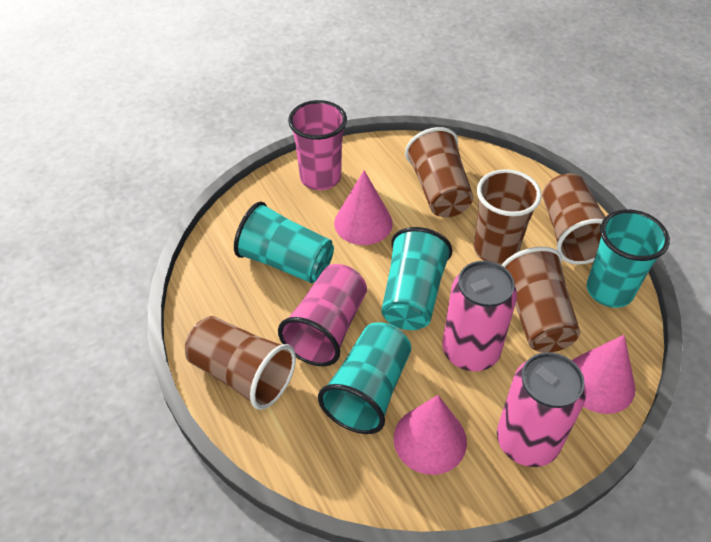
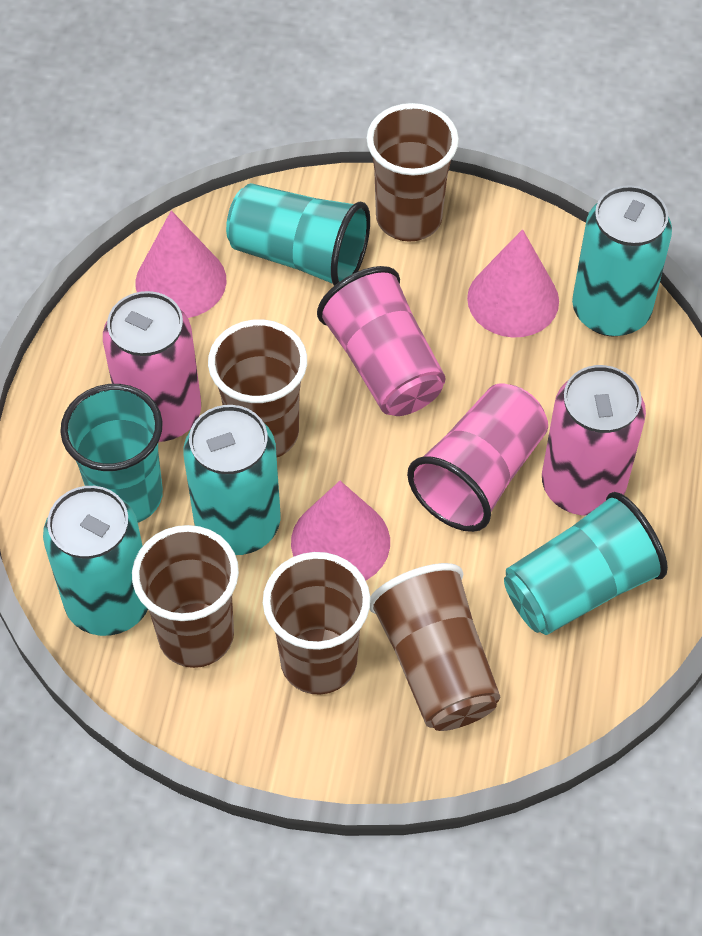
turquoise can: 0 -> 3
turquoise cup: 4 -> 3

